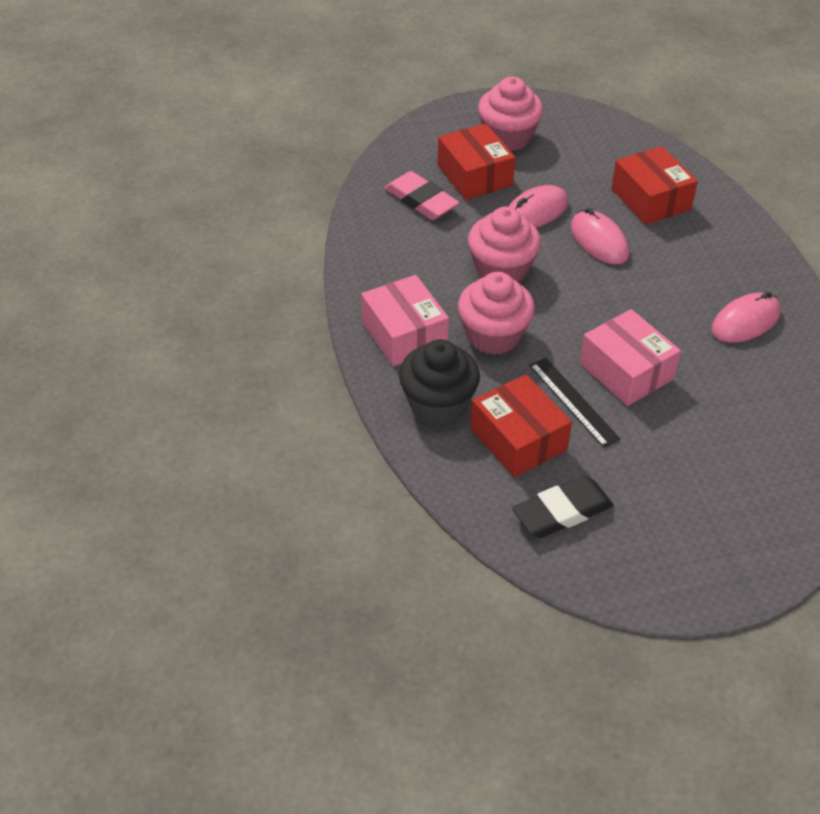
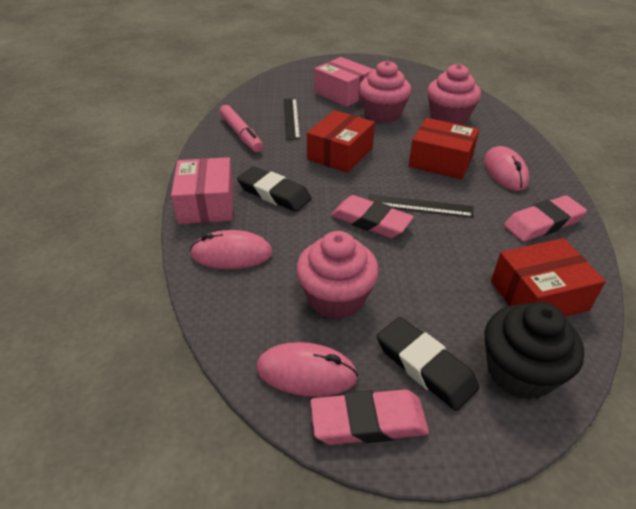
black eraser: 1 -> 2
black ruler: 1 -> 2
pink eraser: 1 -> 3
pink marker: 0 -> 1

